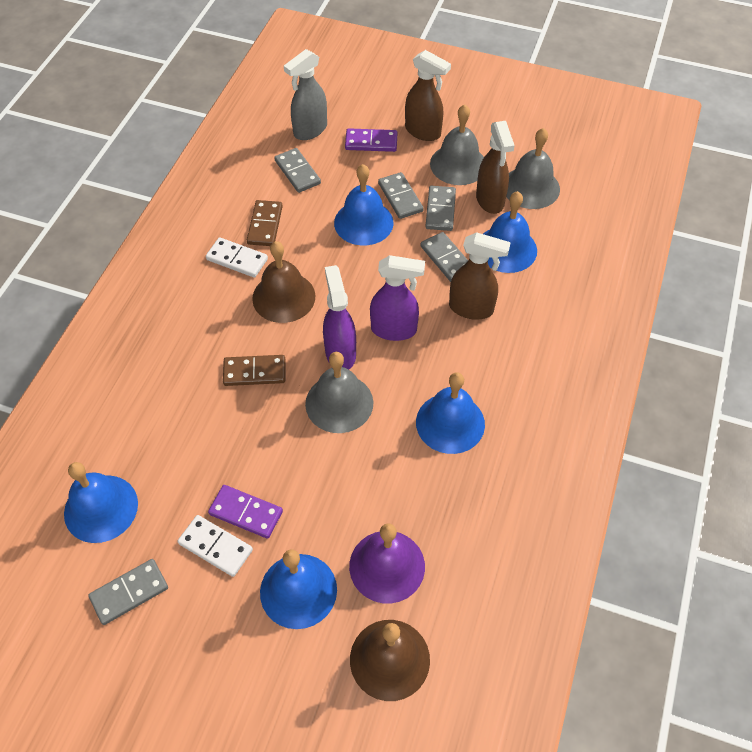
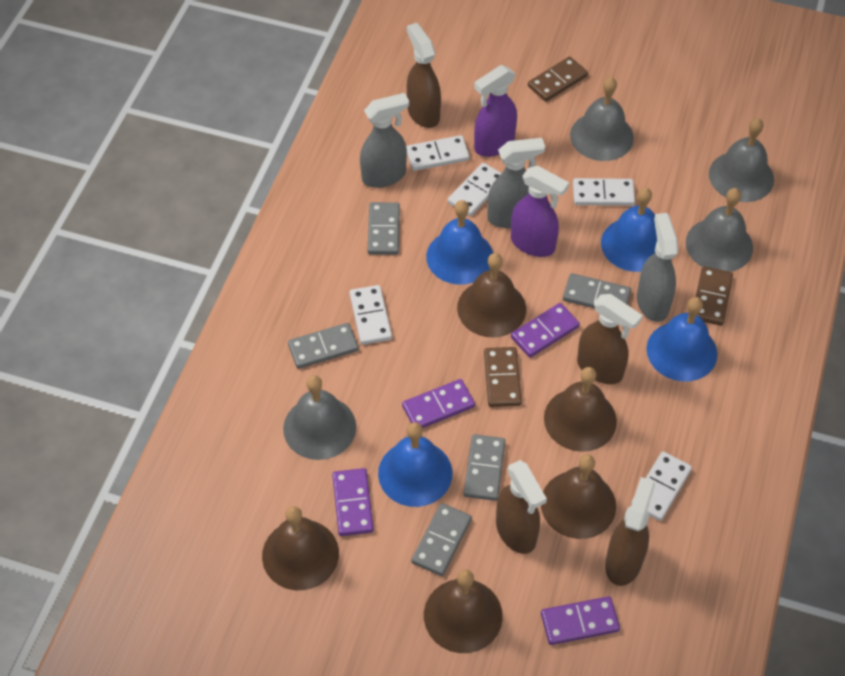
blue bell: 5 -> 4
brown bell: 2 -> 5
brown domino: 2 -> 3
brown spray bottle: 3 -> 4
grey bell: 3 -> 4
grey spray bottle: 1 -> 3
purple bell: 1 -> 0
purple domino: 2 -> 4
white domino: 2 -> 5

